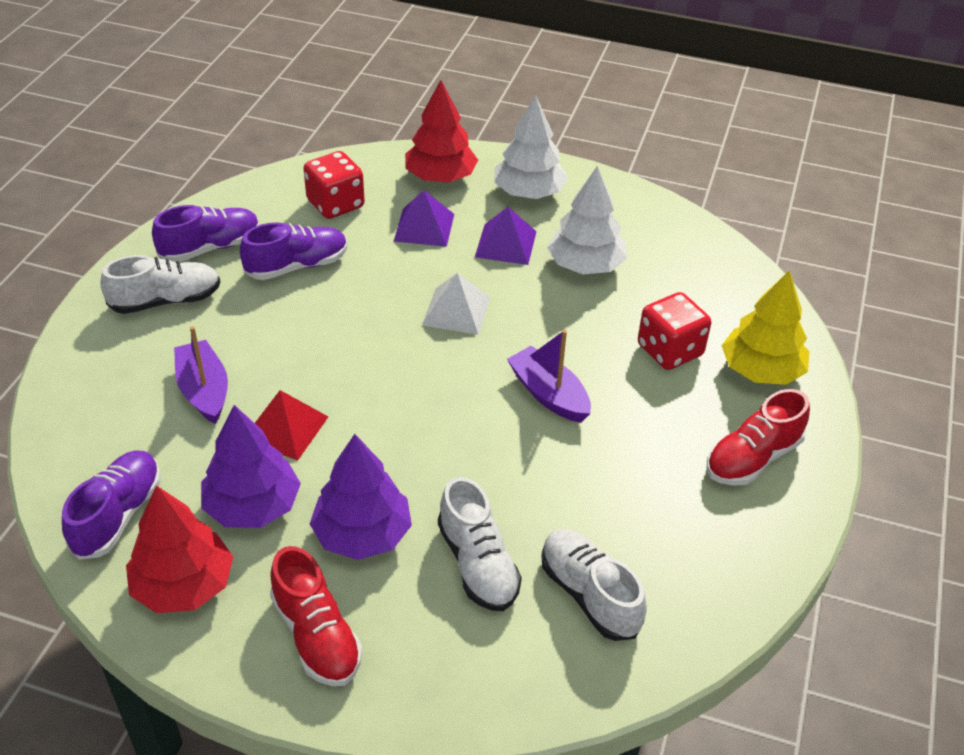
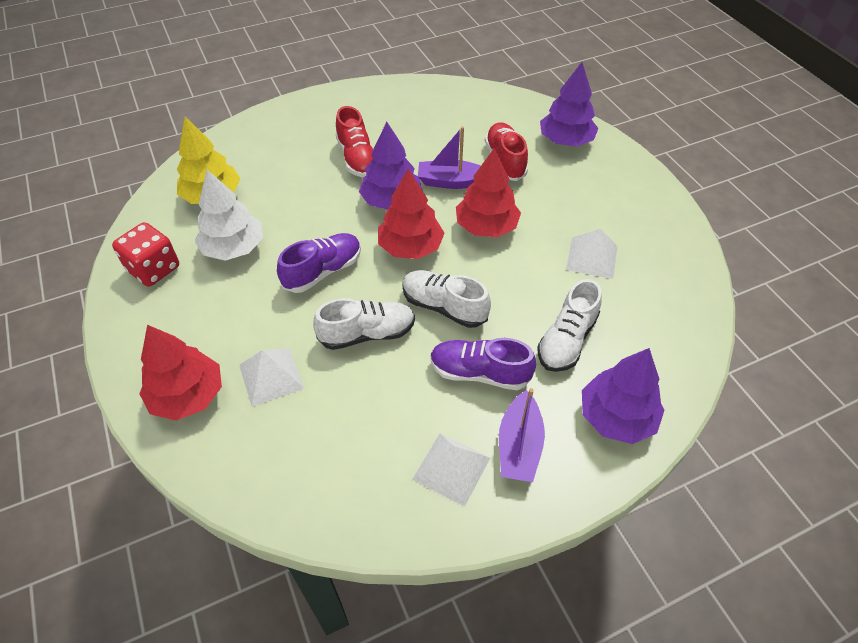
purple pyramid: 2 -> 0
purple shoe: 3 -> 2
purple tree: 2 -> 3
red dice: 2 -> 1
red pyramid: 1 -> 0
red tree: 2 -> 3
white pyramid: 1 -> 3
white tree: 2 -> 1

